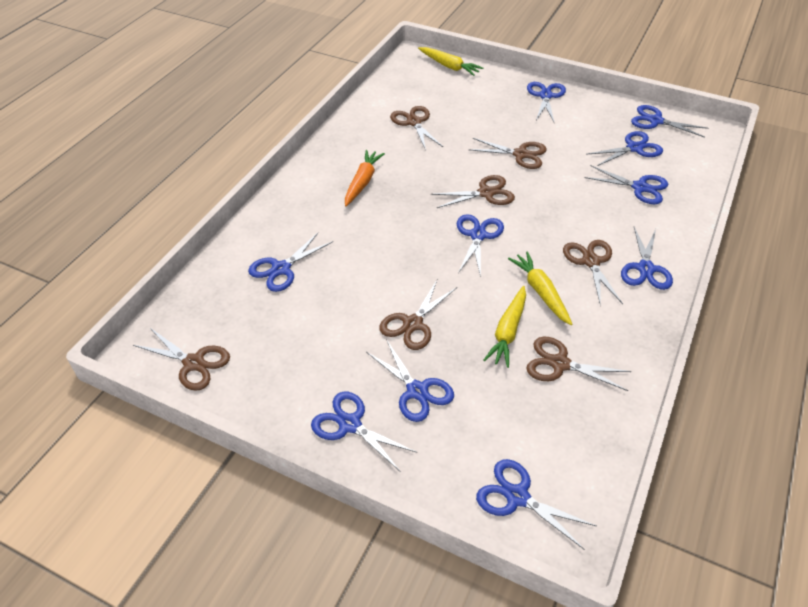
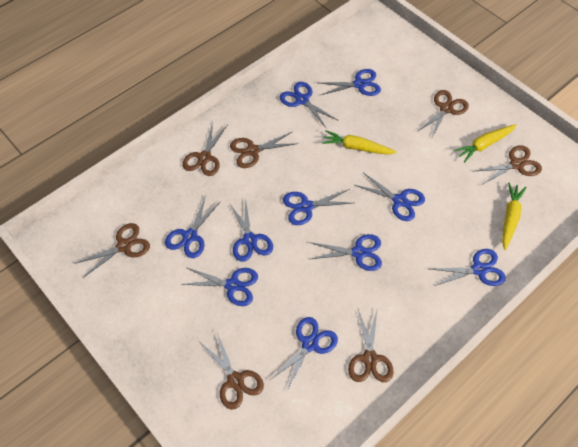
orange carrot: 1 -> 0

